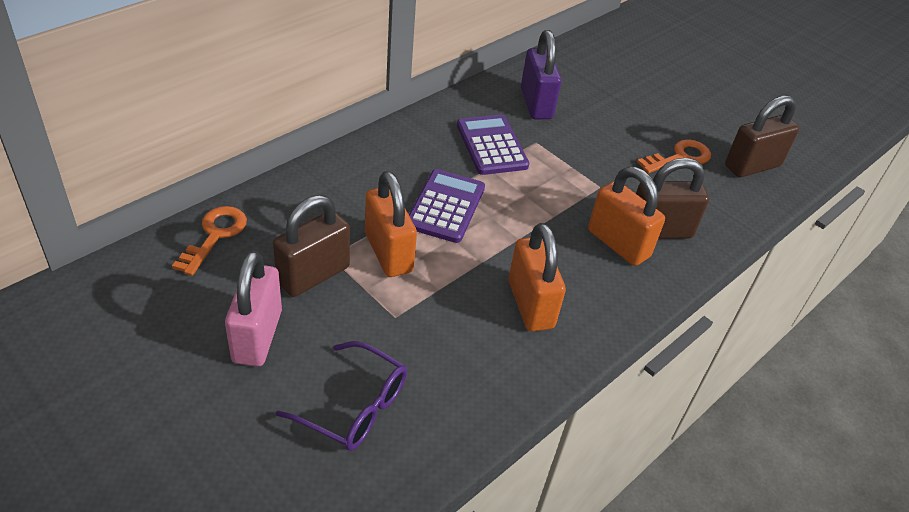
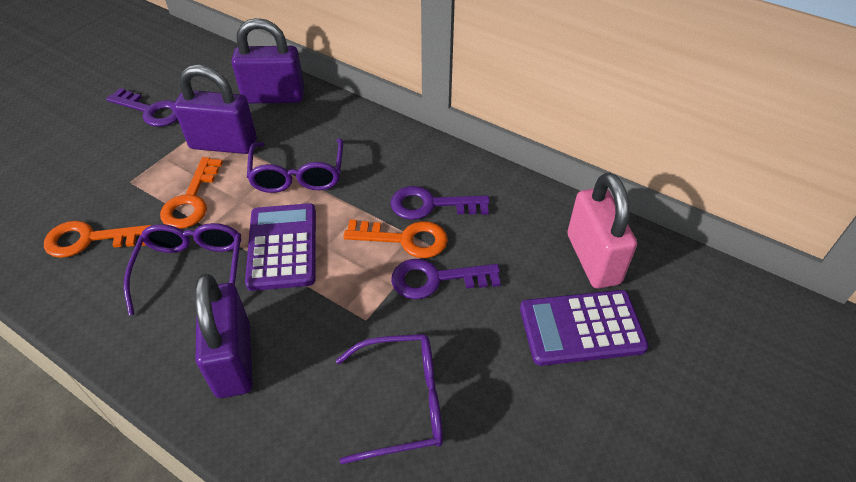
brown padlock: 3 -> 0
orange key: 2 -> 3
orange padlock: 3 -> 0
purple glasses: 1 -> 3
purple key: 0 -> 3
purple padlock: 1 -> 3

